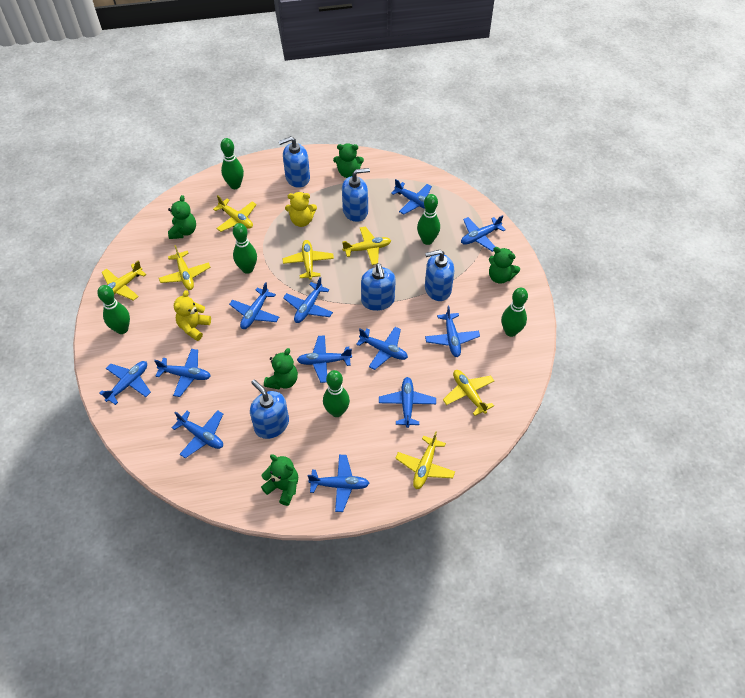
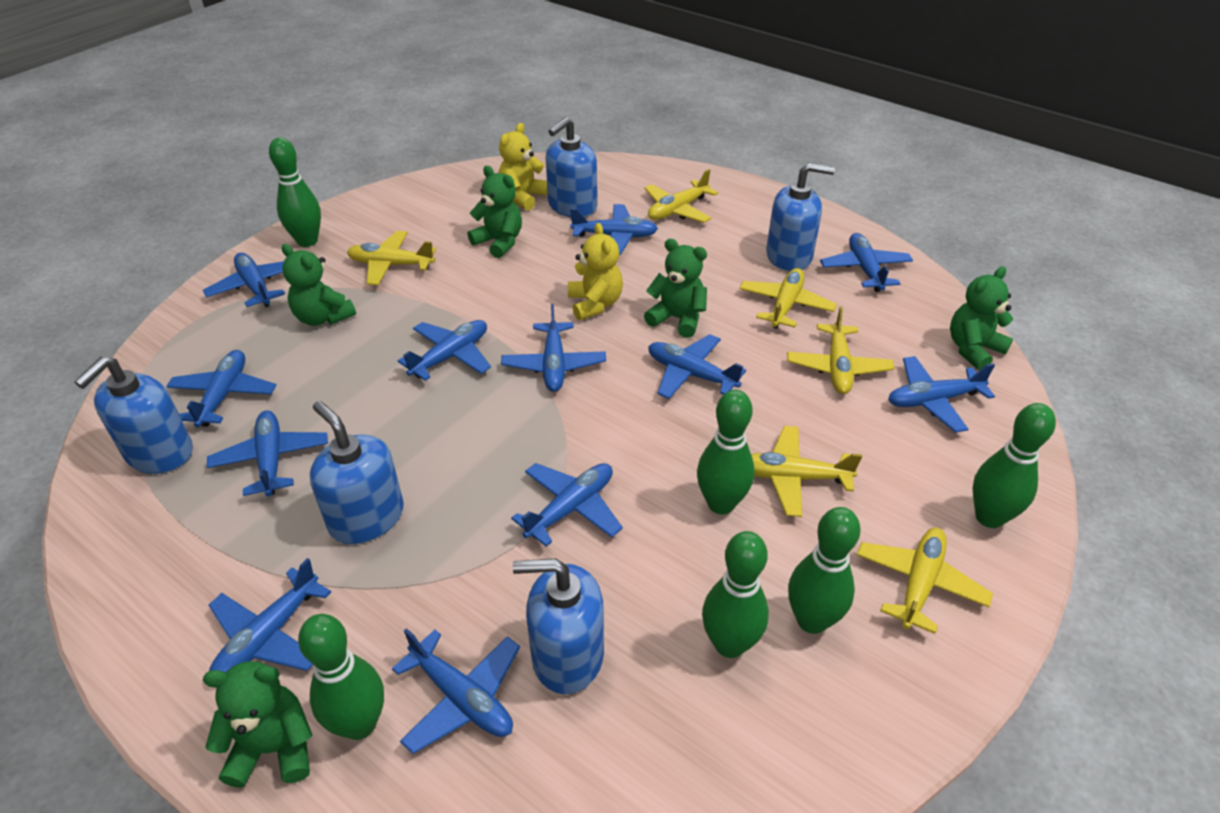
yellow plane: 7 -> 6

